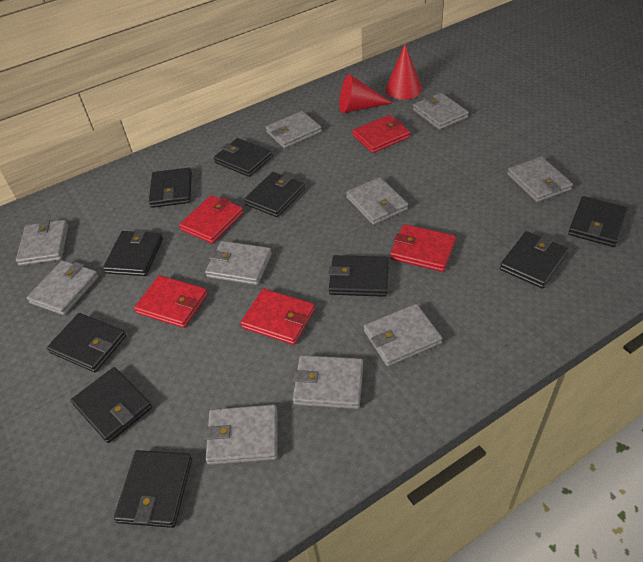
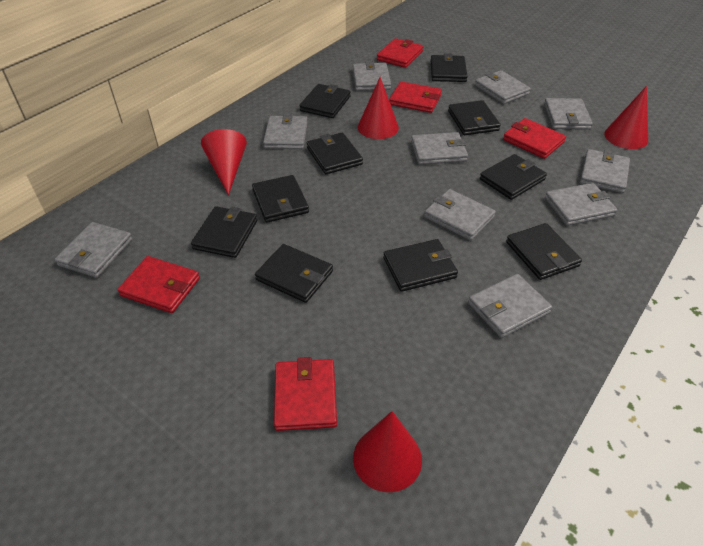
red cone: 2 -> 4

